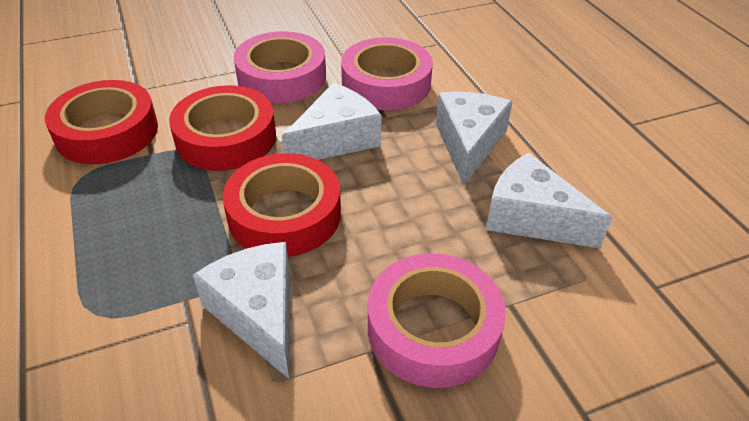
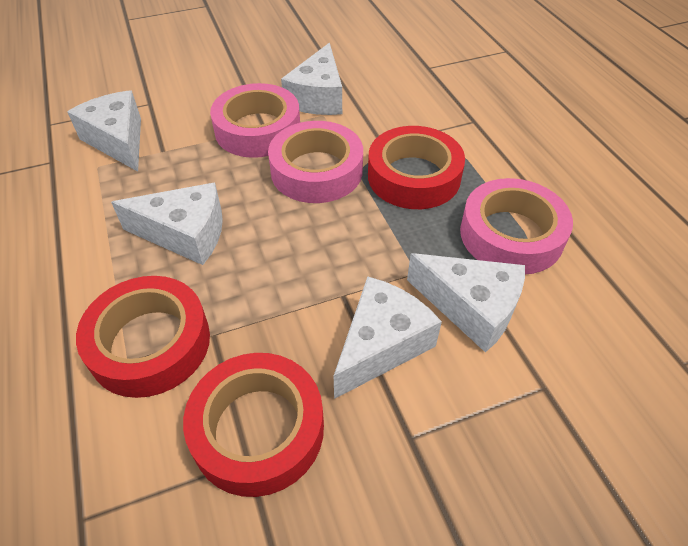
white cheese: 4 -> 5

